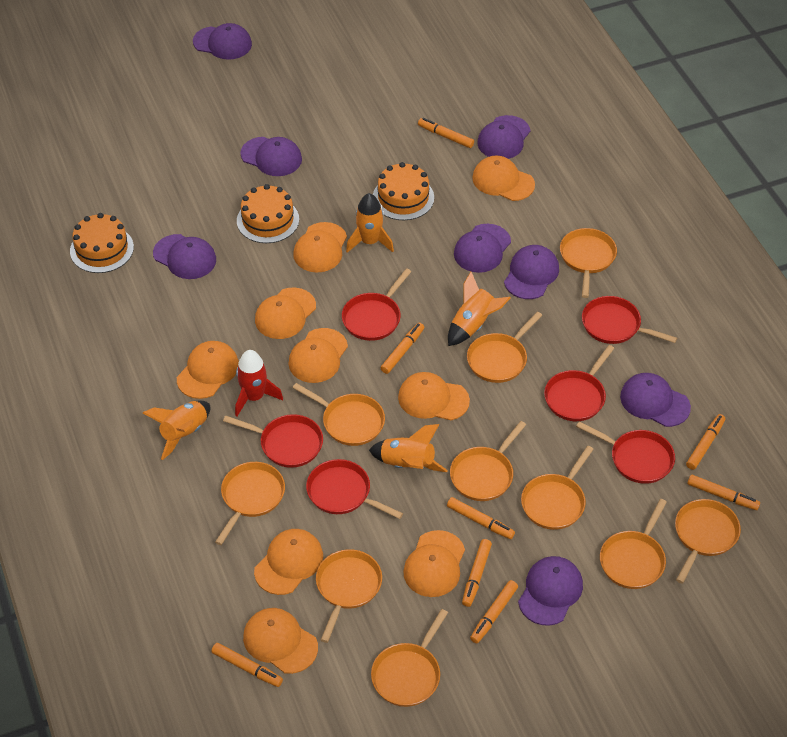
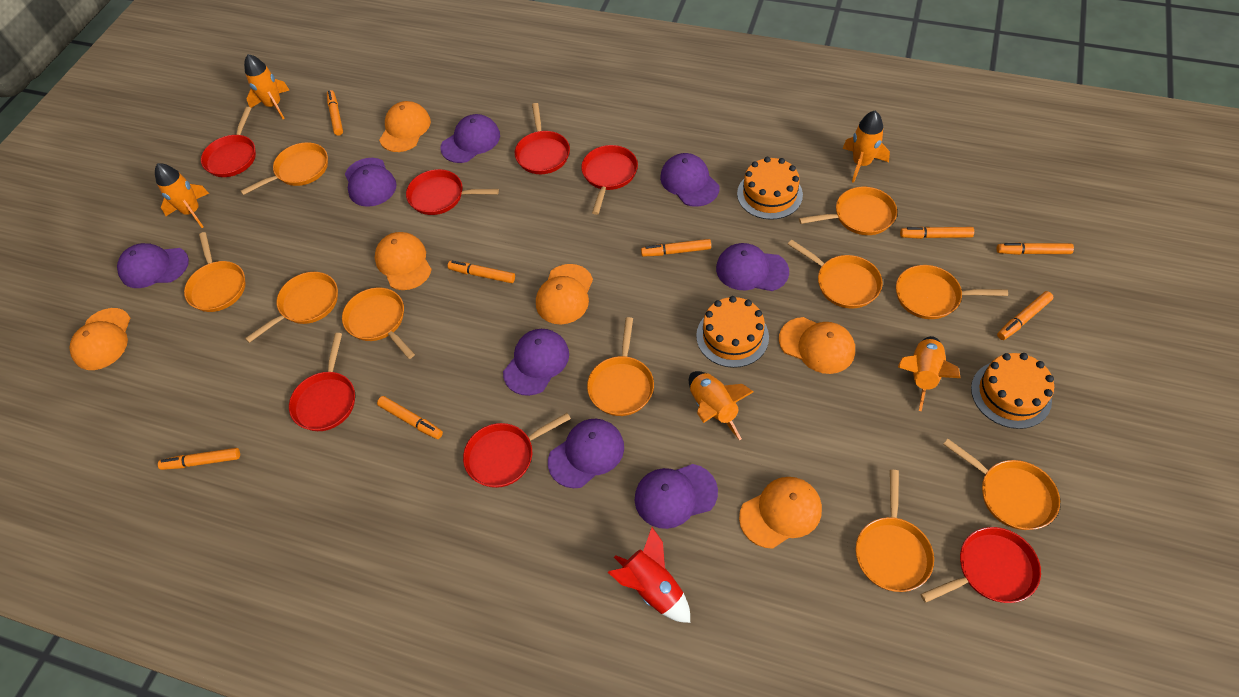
orange cap: 9 -> 6
orange rocket: 4 -> 5
red pan: 6 -> 7

